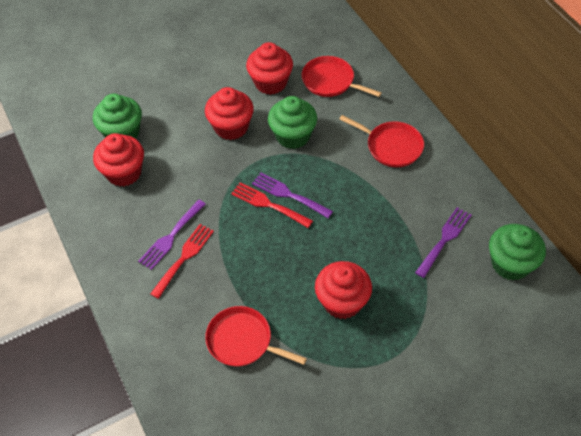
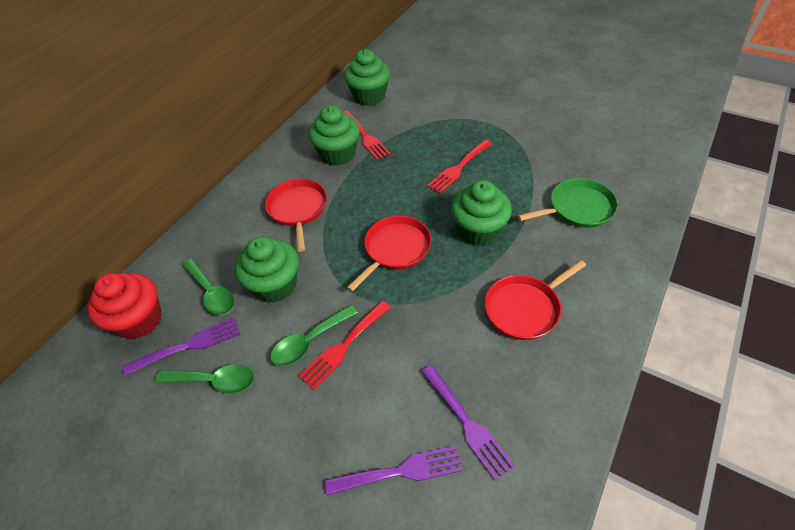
green cupcake: 3 -> 4
green pan: 0 -> 1
green spoon: 0 -> 3
red cupcake: 4 -> 1
red fork: 2 -> 3

